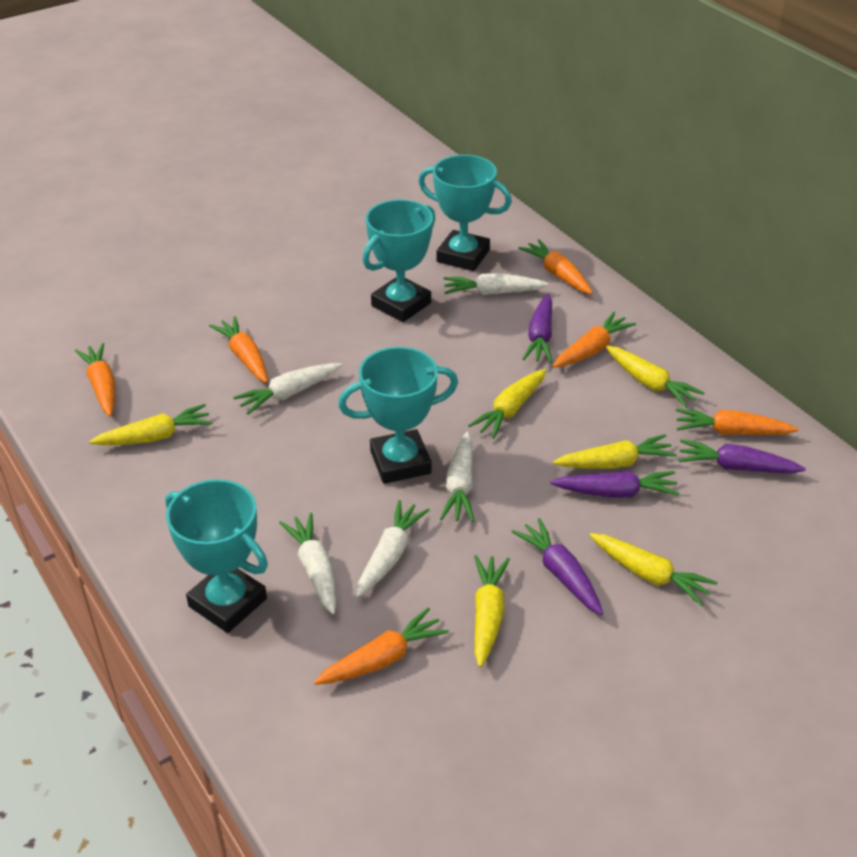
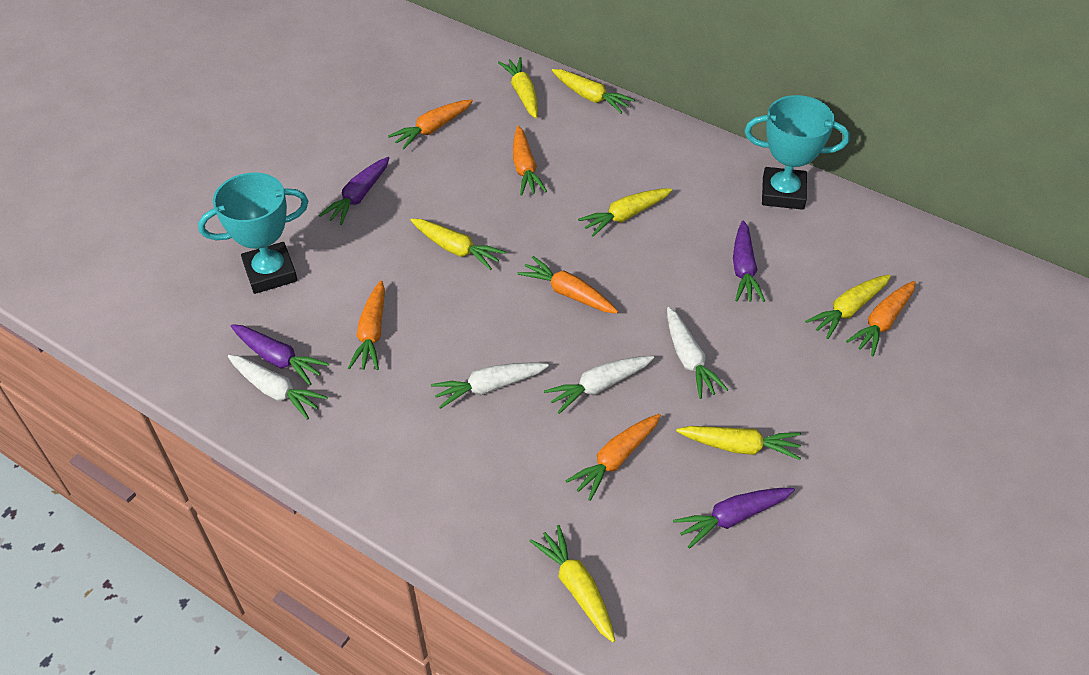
turquoise trophy: 4 -> 2
white carrot: 5 -> 4
yellow carrot: 6 -> 7

